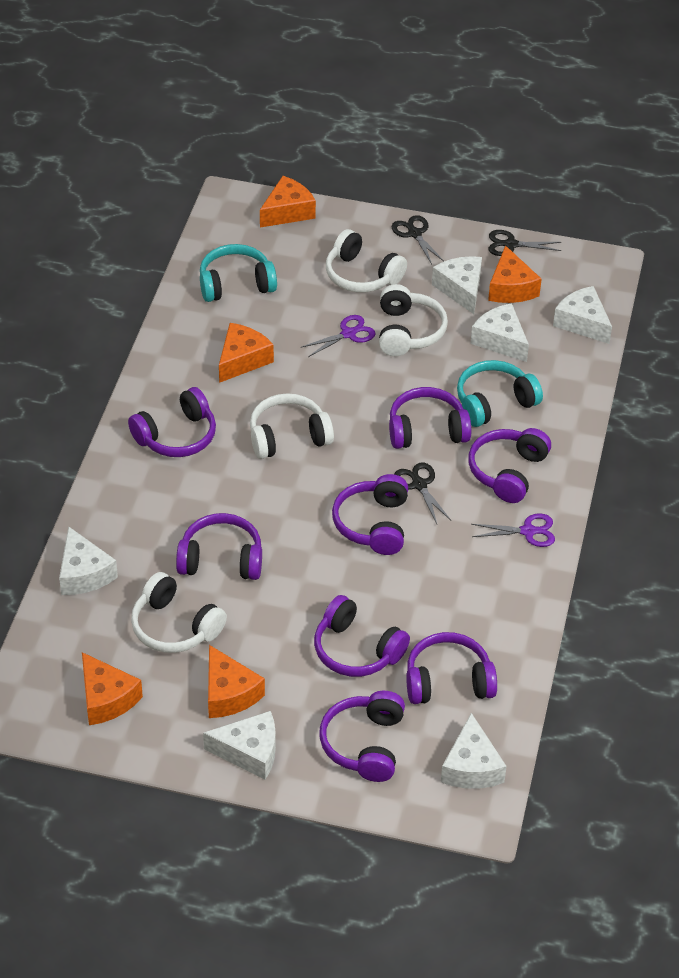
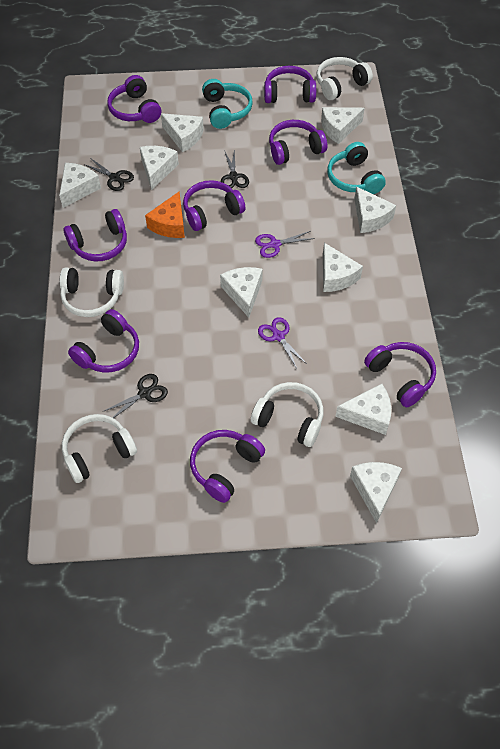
orange cheese: 5 -> 1
white cheese: 6 -> 9

